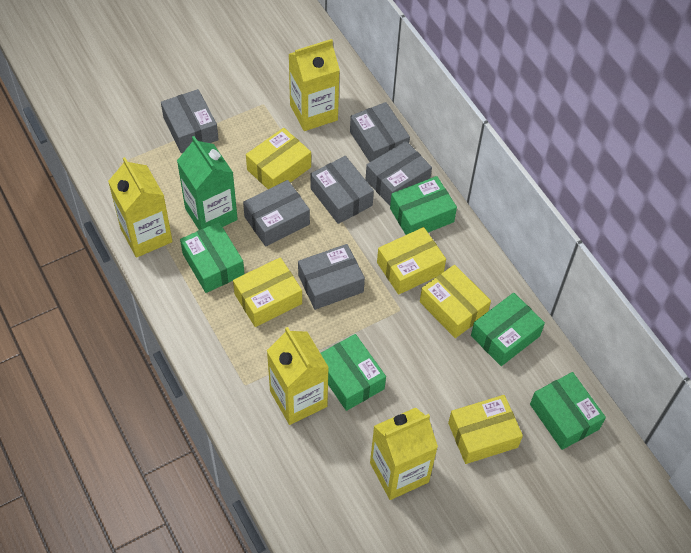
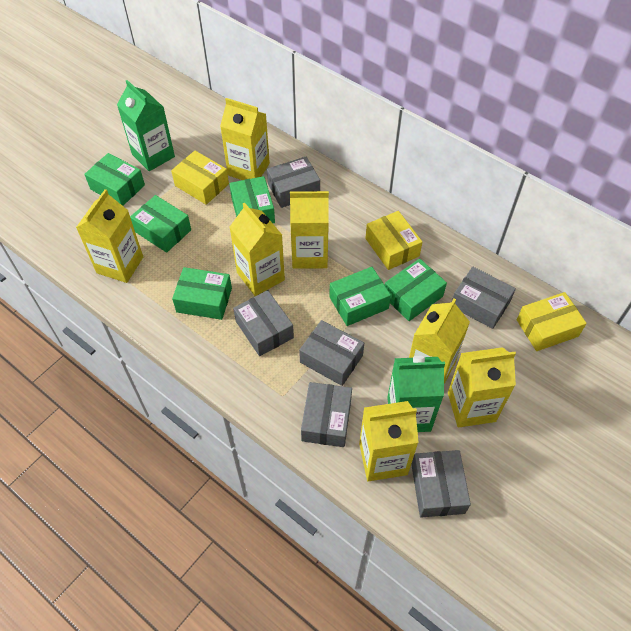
green box: 5 -> 6
green carton: 1 -> 2
yellow box: 5 -> 3
yellow carton: 4 -> 7

